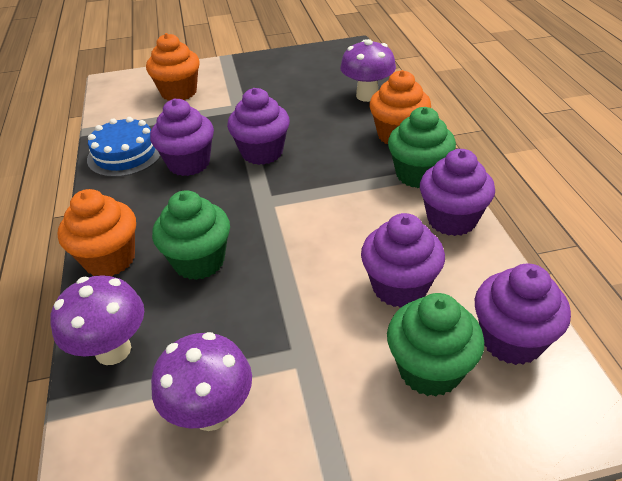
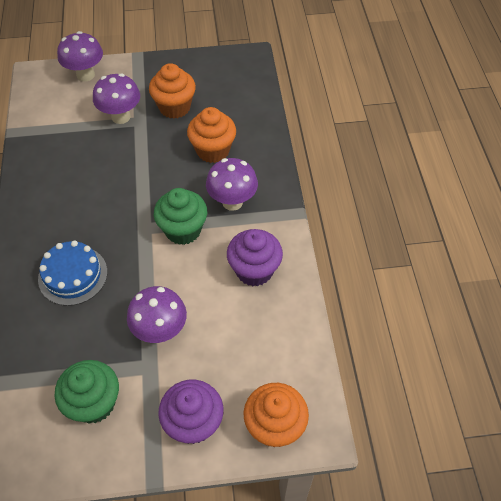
green cupcake: 3 -> 2
purple cupcake: 5 -> 2
purple mushroom: 3 -> 4

